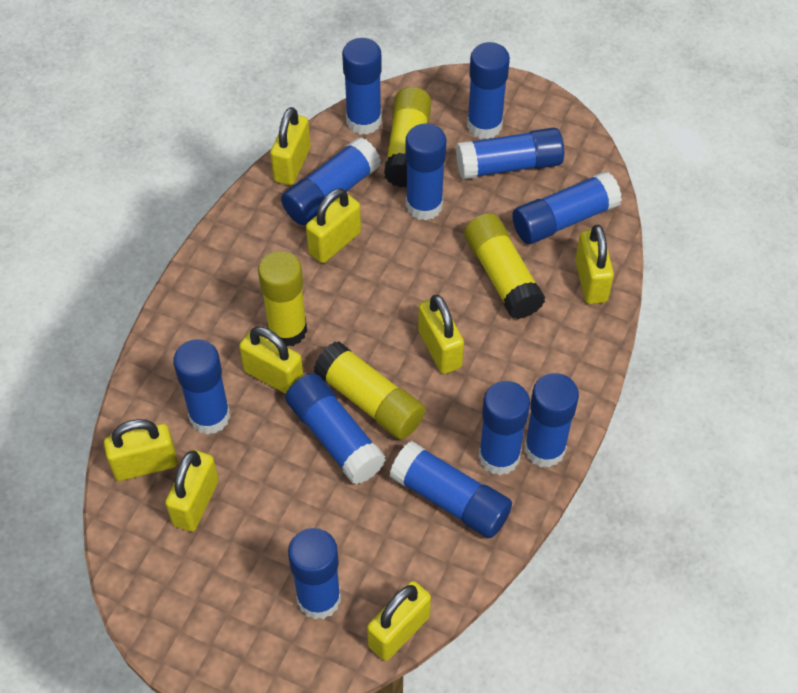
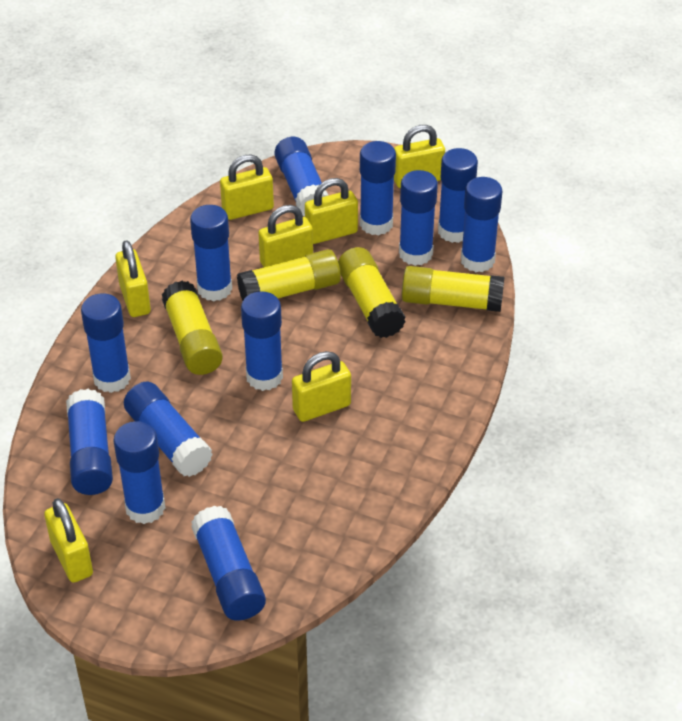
yellow padlock: 8 -> 7

